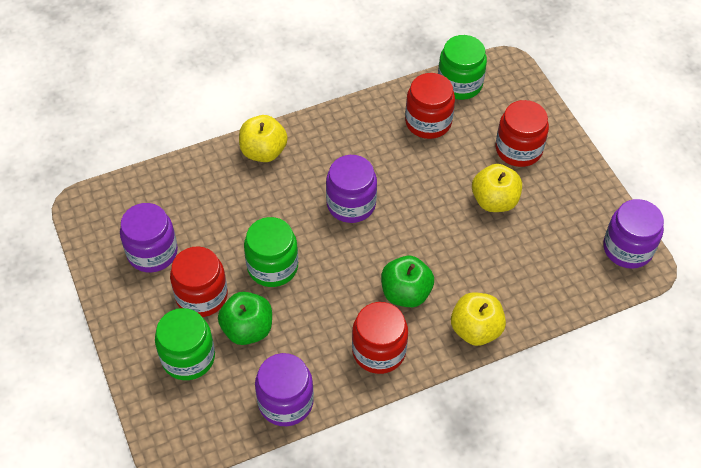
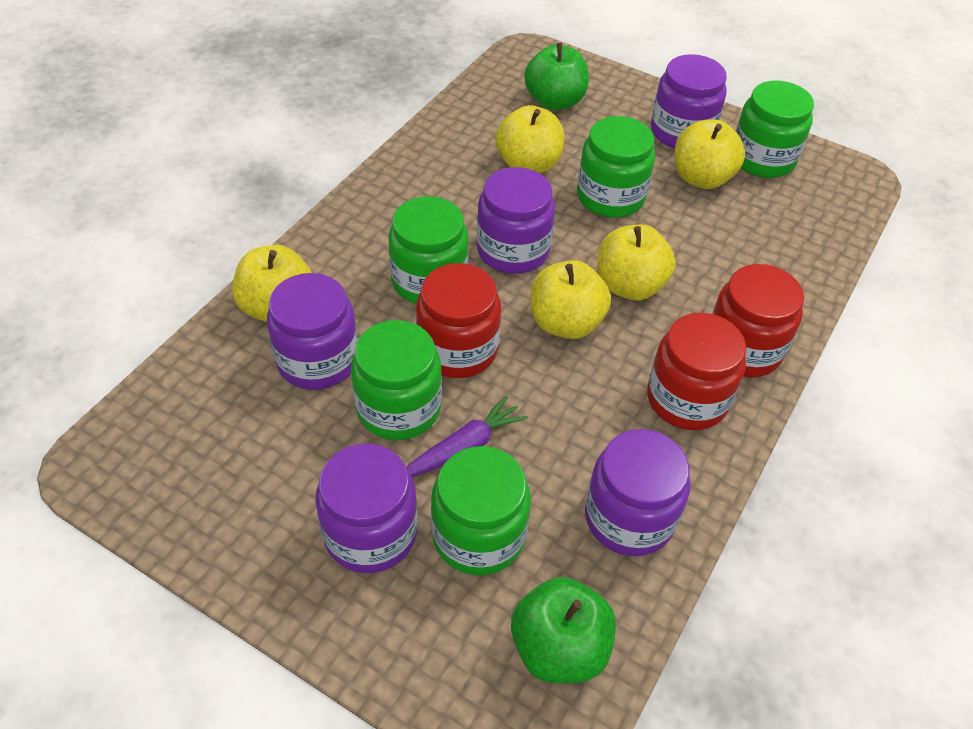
green jar: 3 -> 5
purple carrot: 0 -> 1
purple jar: 4 -> 5
red jar: 4 -> 3
yellow apple: 3 -> 5

